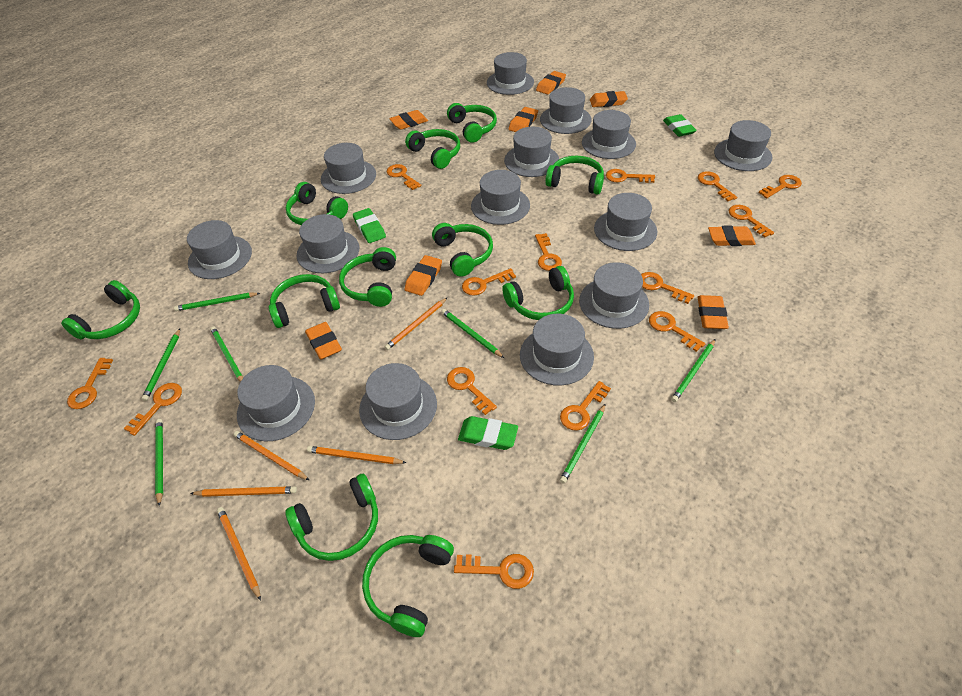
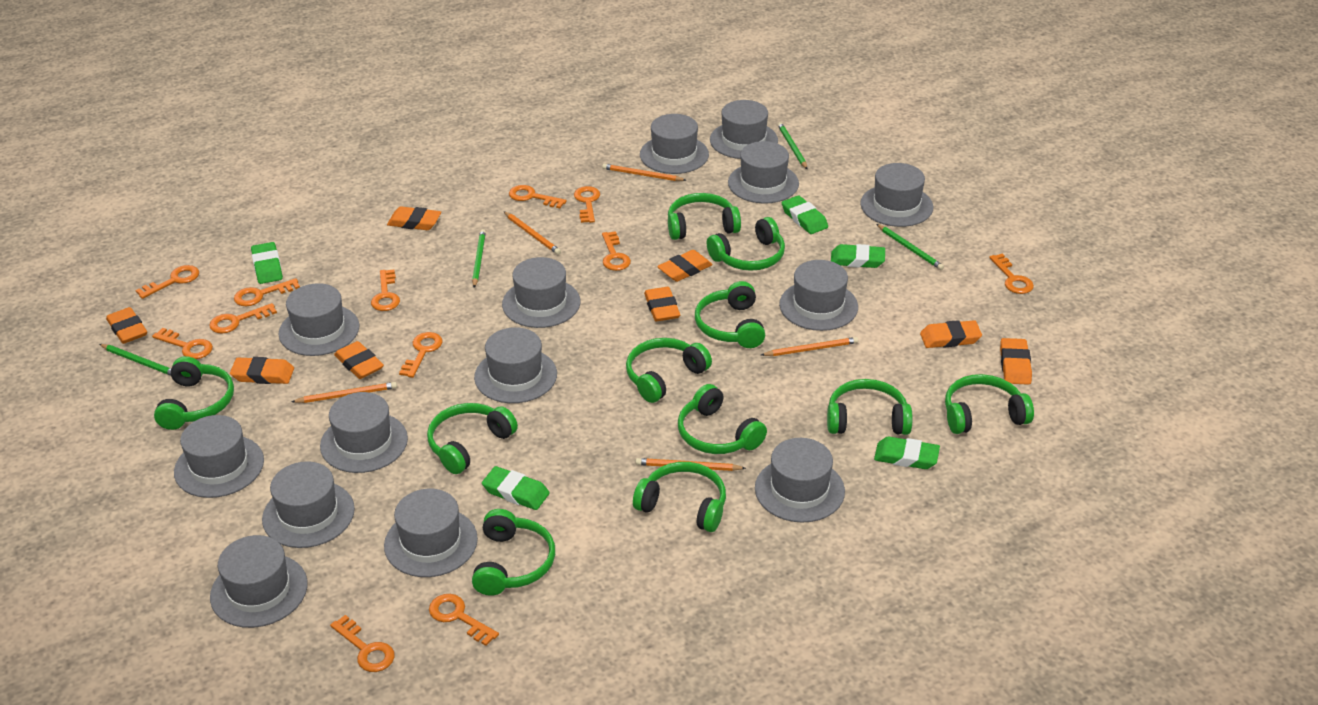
green eraser: 3 -> 5
green pencil: 7 -> 4
orange key: 14 -> 12

